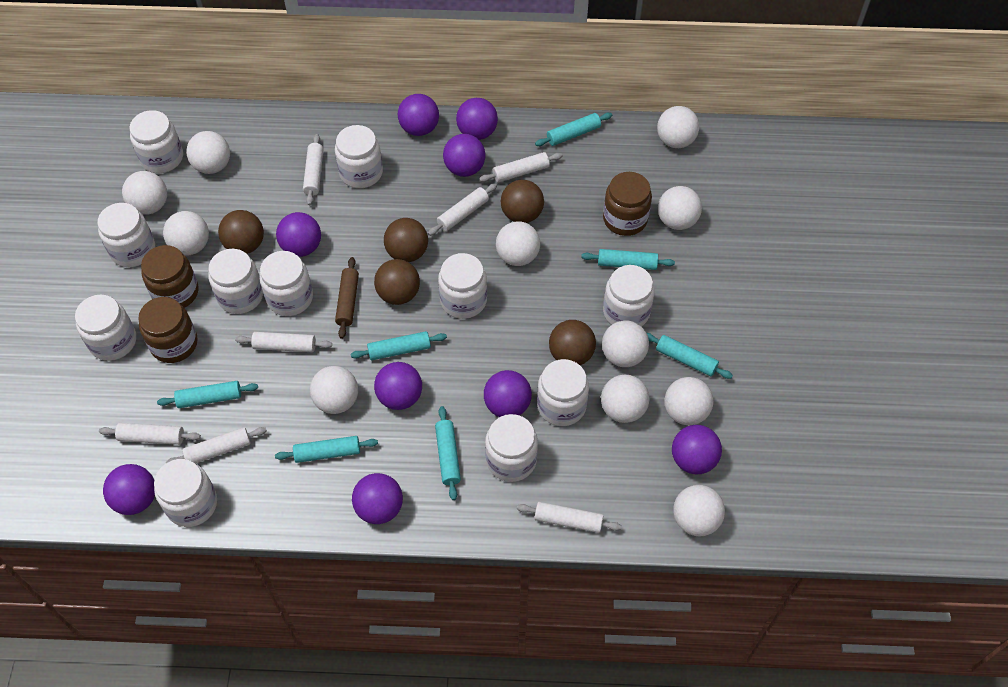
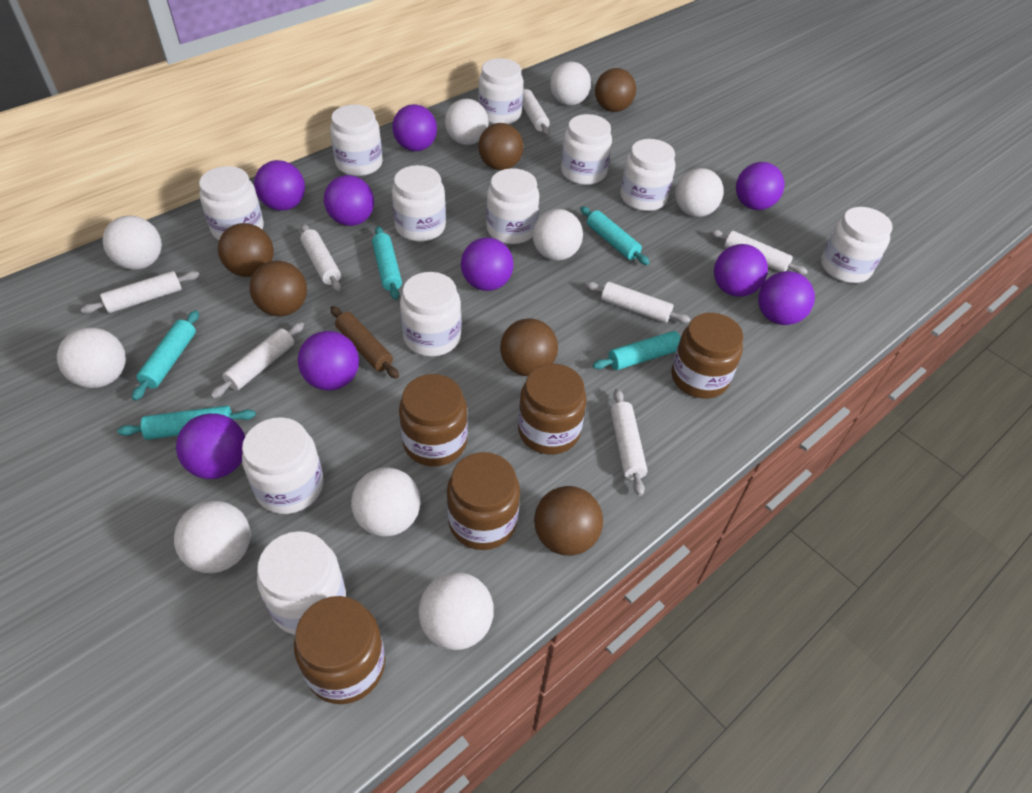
brown ball: 5 -> 6
brown jar: 3 -> 5
turquoise rolling pin: 7 -> 5
white ball: 11 -> 9

